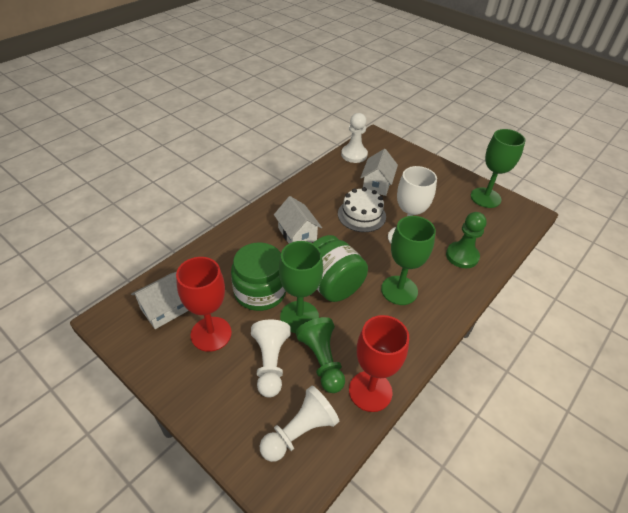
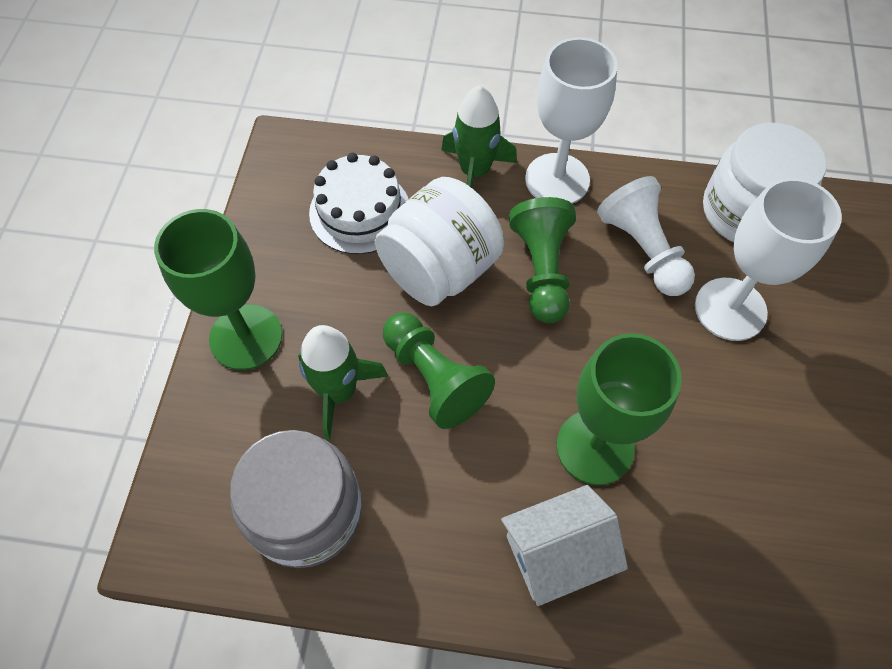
green goblet: 3 -> 2
green jar: 2 -> 0
green rocket: 0 -> 2
grey jar: 0 -> 1
red goblet: 2 -> 0
white goblet: 1 -> 2
white house: 3 -> 1
white jar: 0 -> 2
white pawn: 3 -> 1

